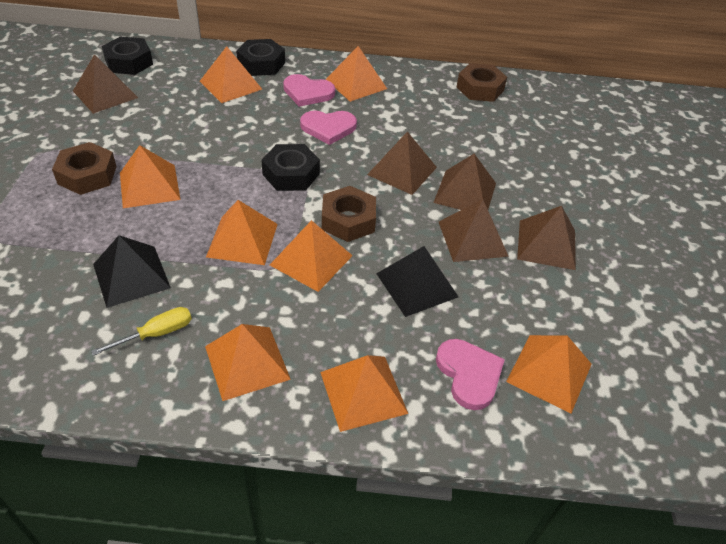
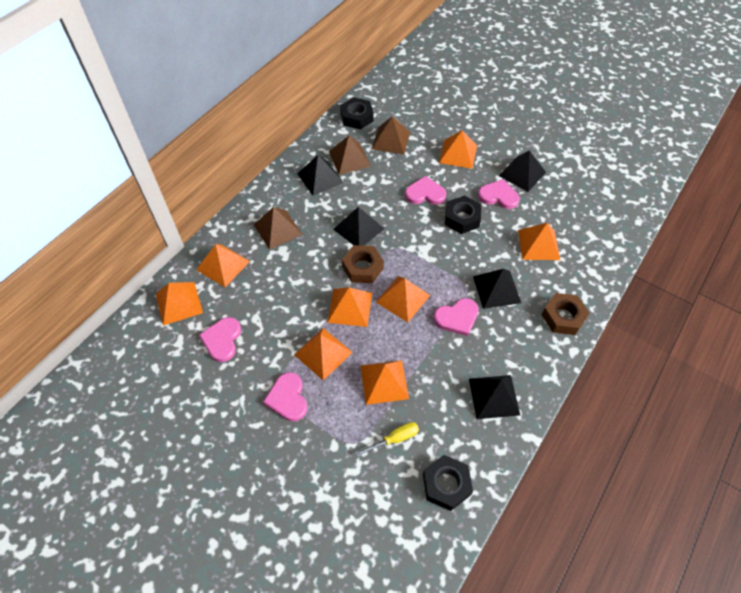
black pyramid: 2 -> 5
brown nut: 3 -> 2
brown pyramid: 5 -> 3
pink heart: 3 -> 5

